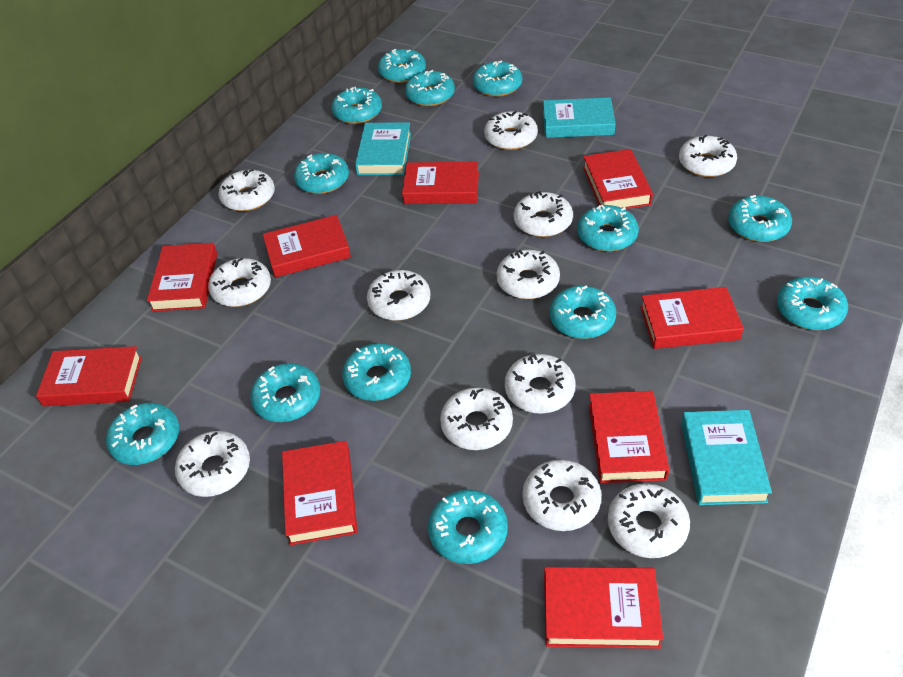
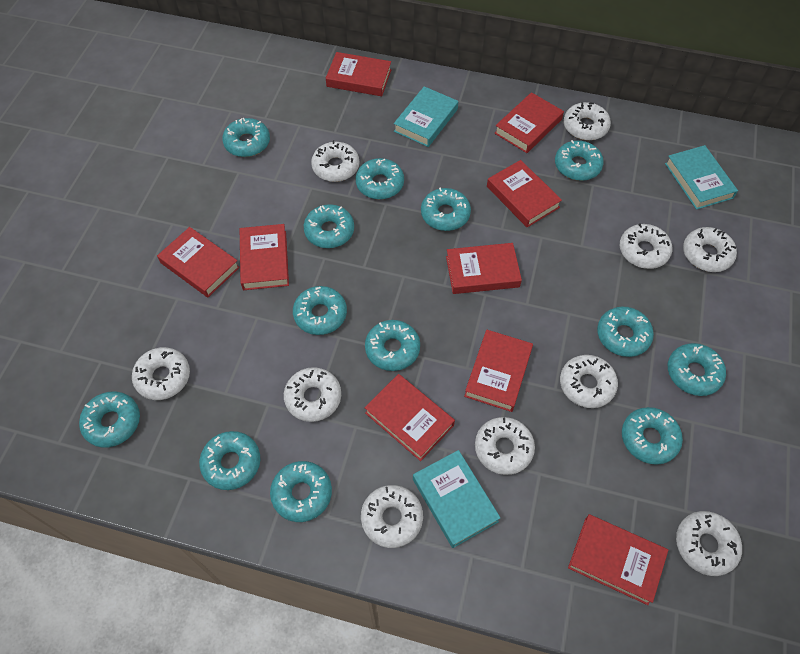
white donut: 12 -> 10

